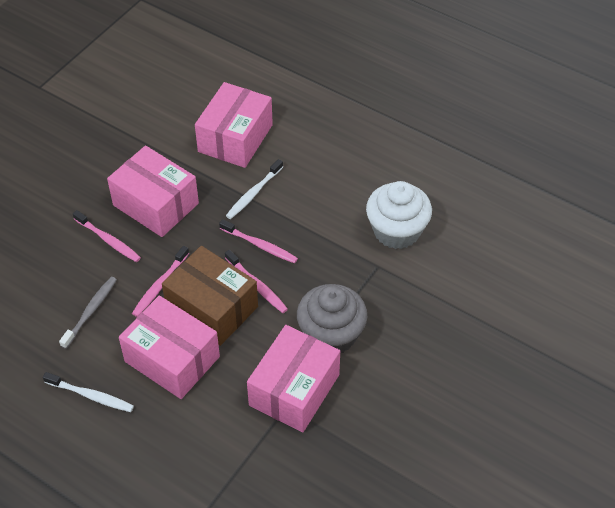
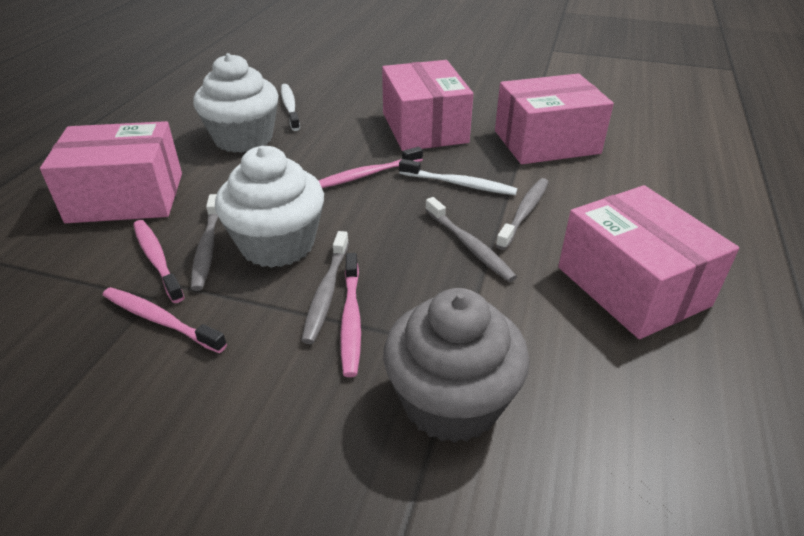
brown box: 1 -> 0
grey toothbrush: 1 -> 4
white cupcake: 1 -> 2

